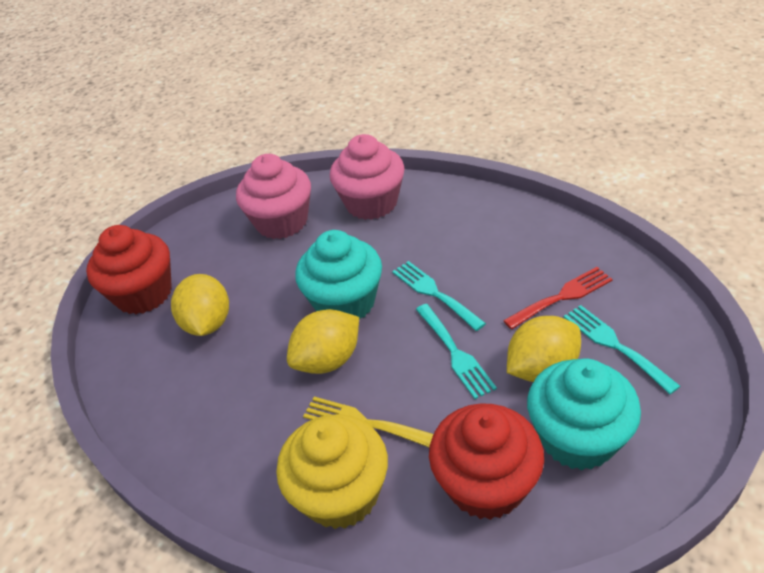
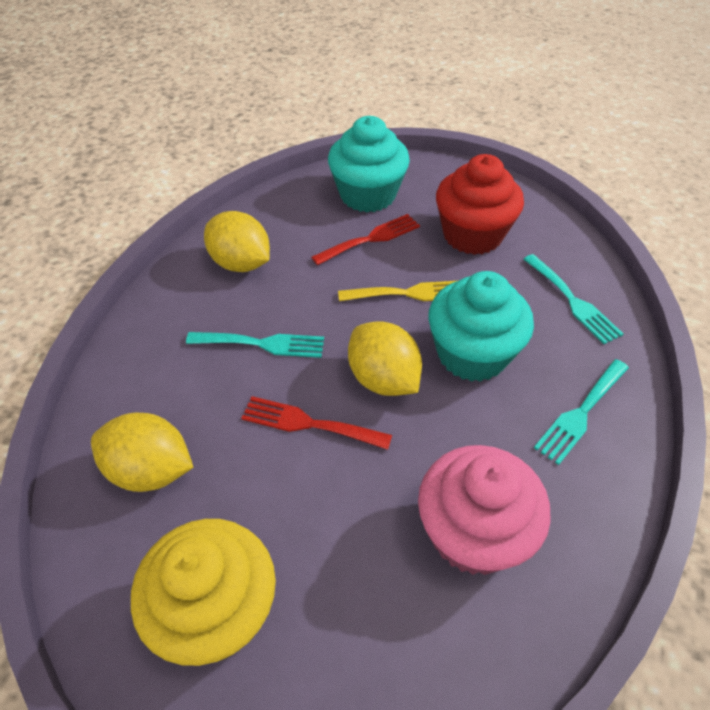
pink cupcake: 2 -> 1
red cupcake: 2 -> 1
red fork: 1 -> 2

